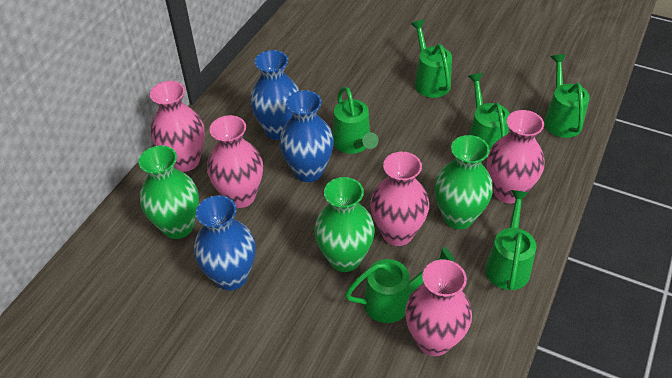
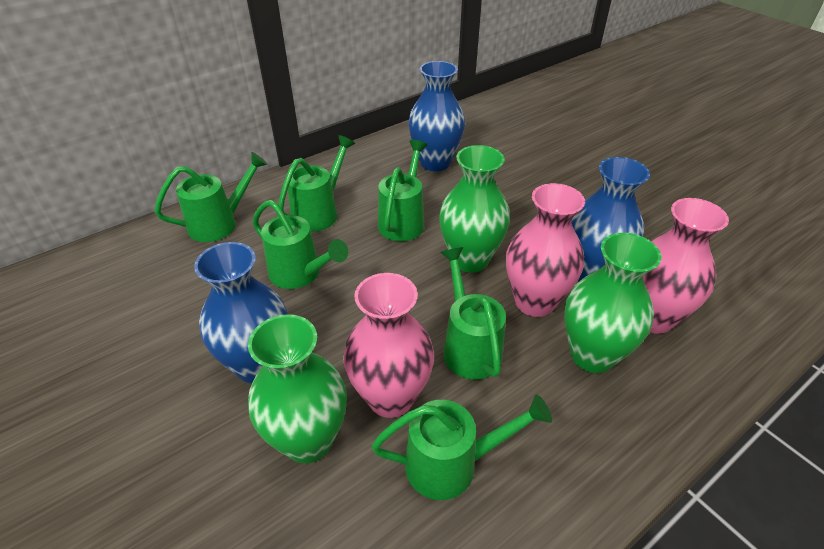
pink vase: 5 -> 3

